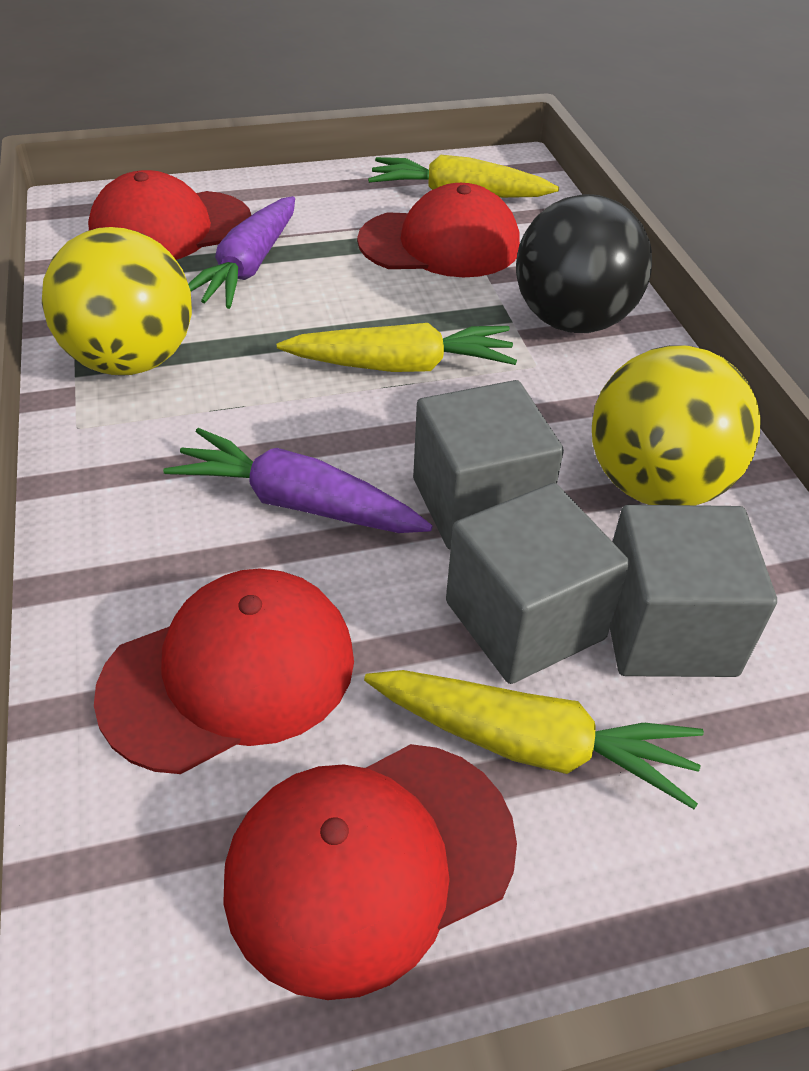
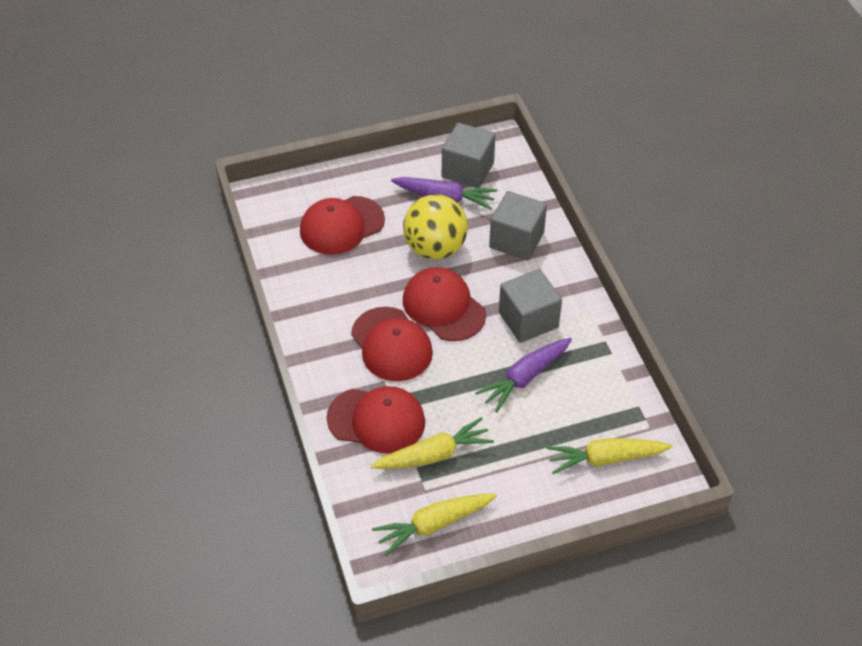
black ball: 1 -> 0
yellow ball: 2 -> 1

